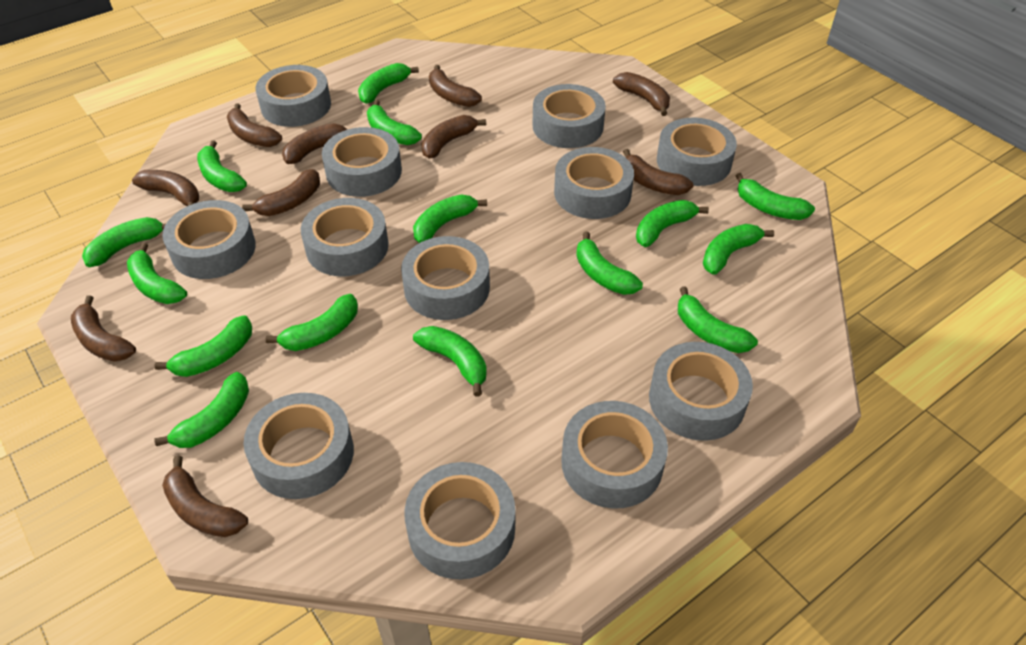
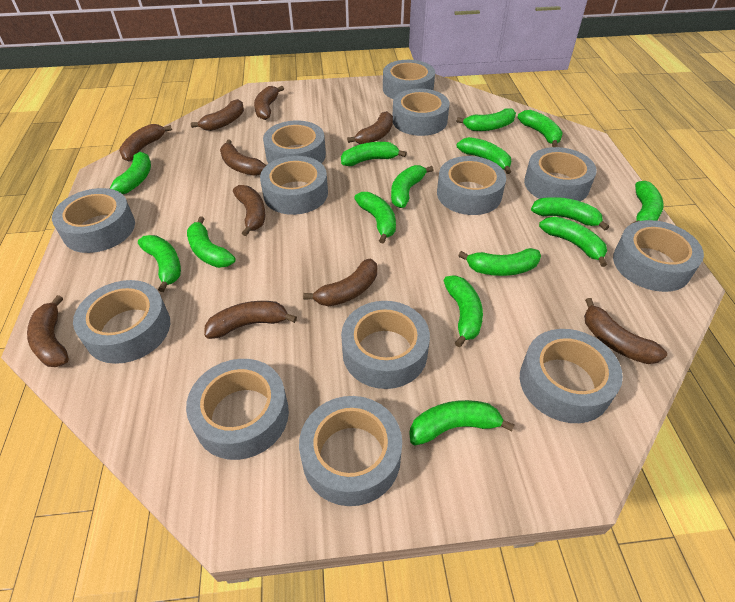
grey tape: 12 -> 13

